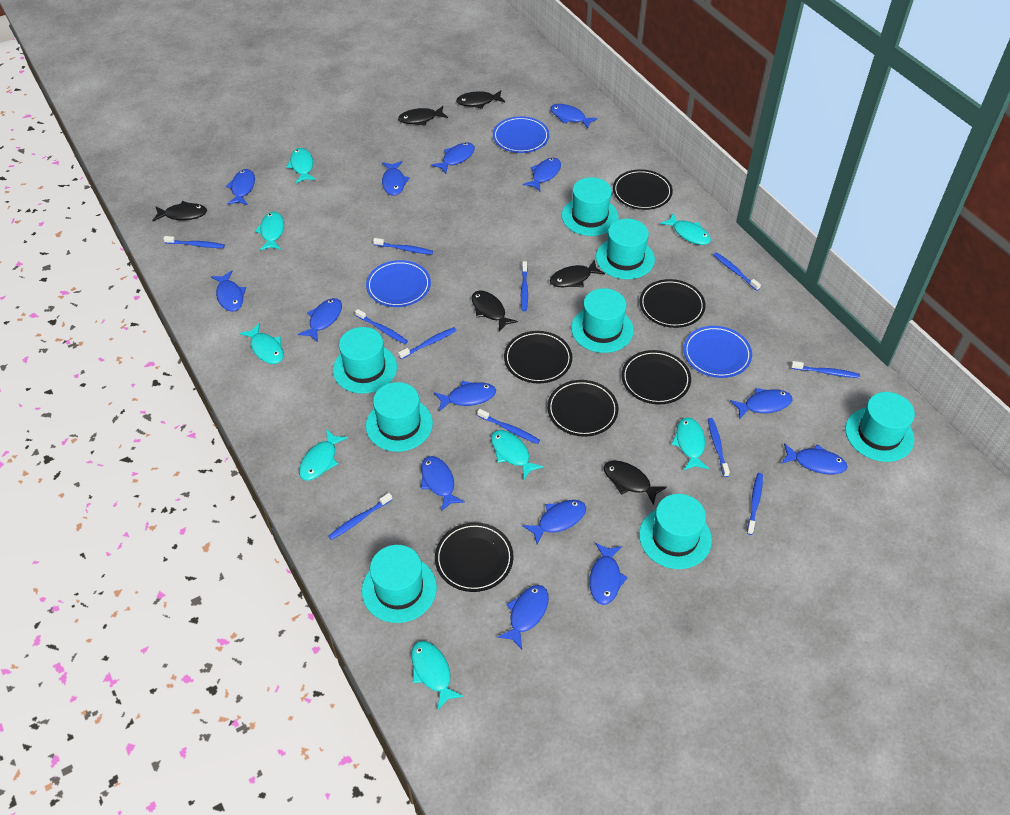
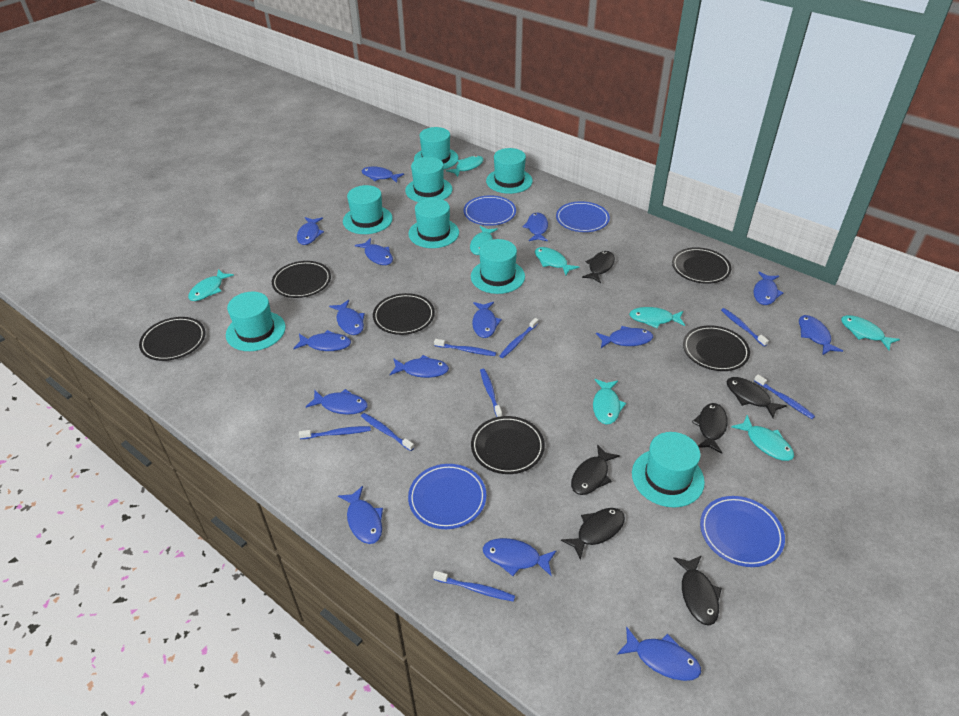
blue fish: 14 -> 15
blue plate: 3 -> 4
blue toothbrush: 11 -> 8

